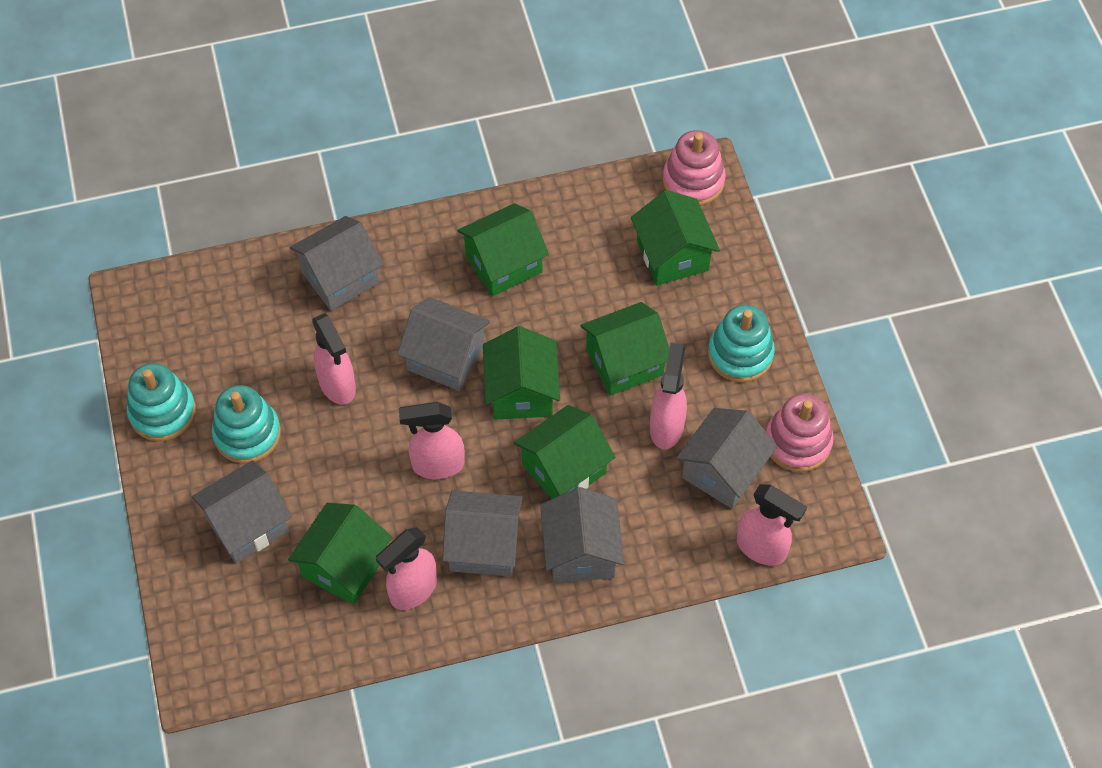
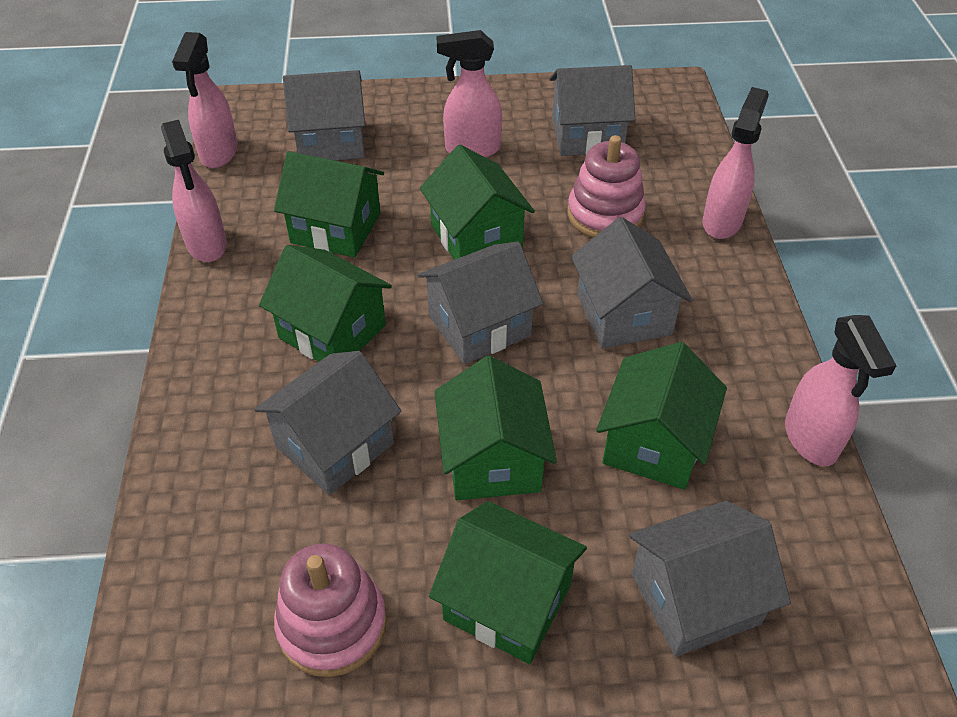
turquoise stacking toy: 3 -> 0

